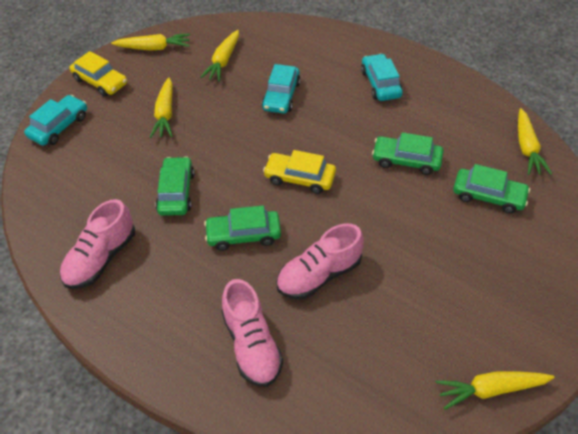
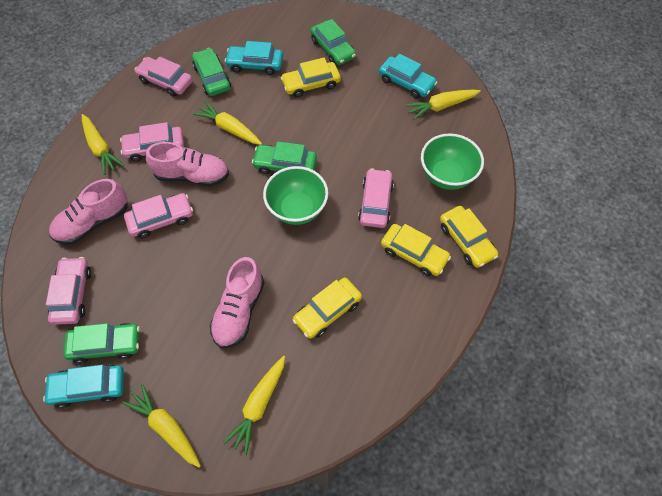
green bowl: 0 -> 2
pink car: 0 -> 5
yellow car: 2 -> 4

